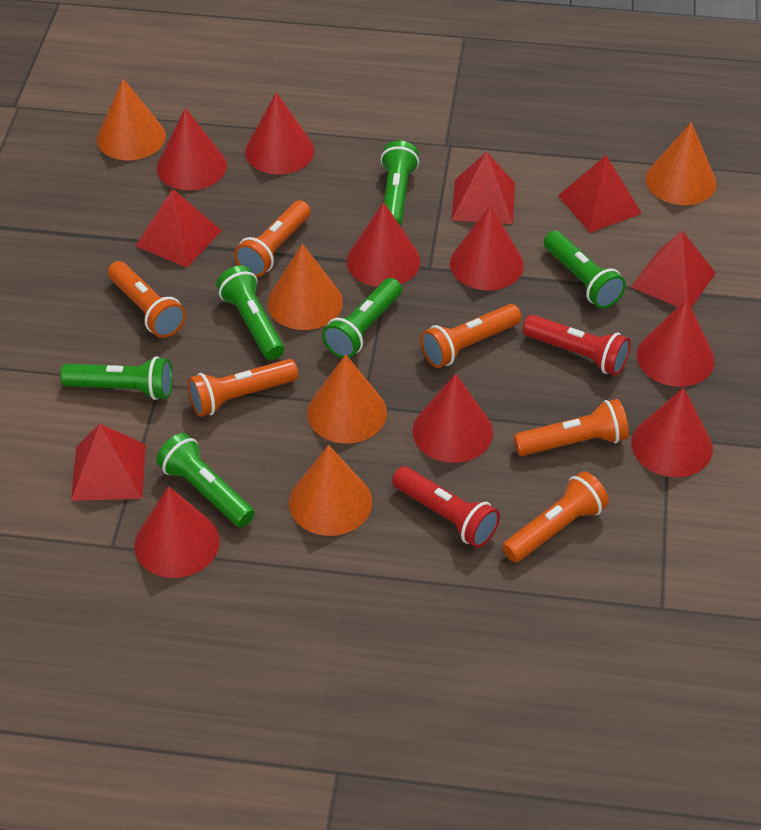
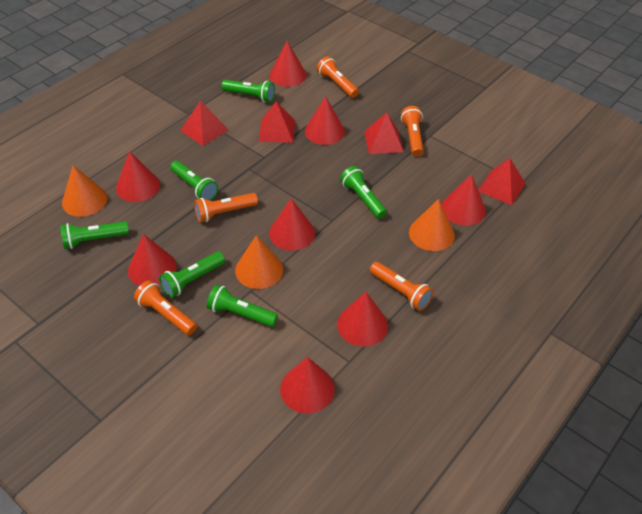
orange cone: 5 -> 3
orange flashlight: 6 -> 5
red flashlight: 2 -> 0
red pyramid: 5 -> 4

